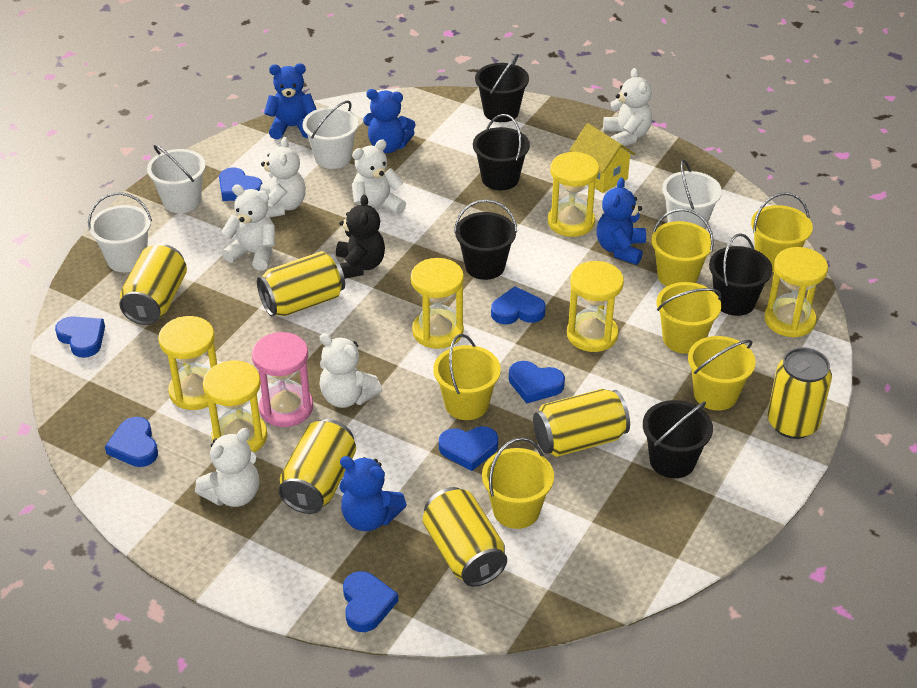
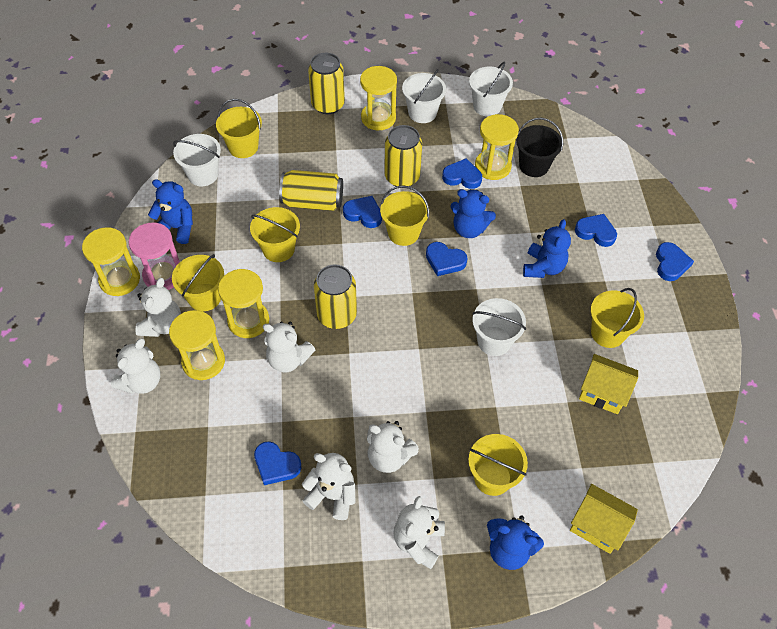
black bucket: 5 -> 1
black teddy bear: 1 -> 0
blue heart: 7 -> 6
yellow can: 6 -> 4
yellow hourglass: 6 -> 5
yellow house: 1 -> 2

